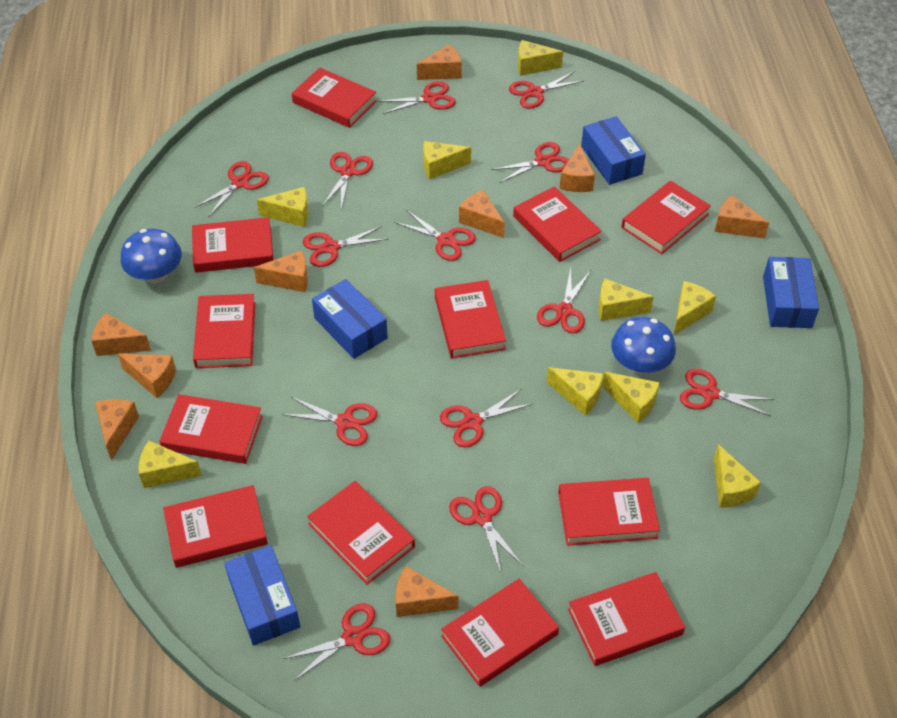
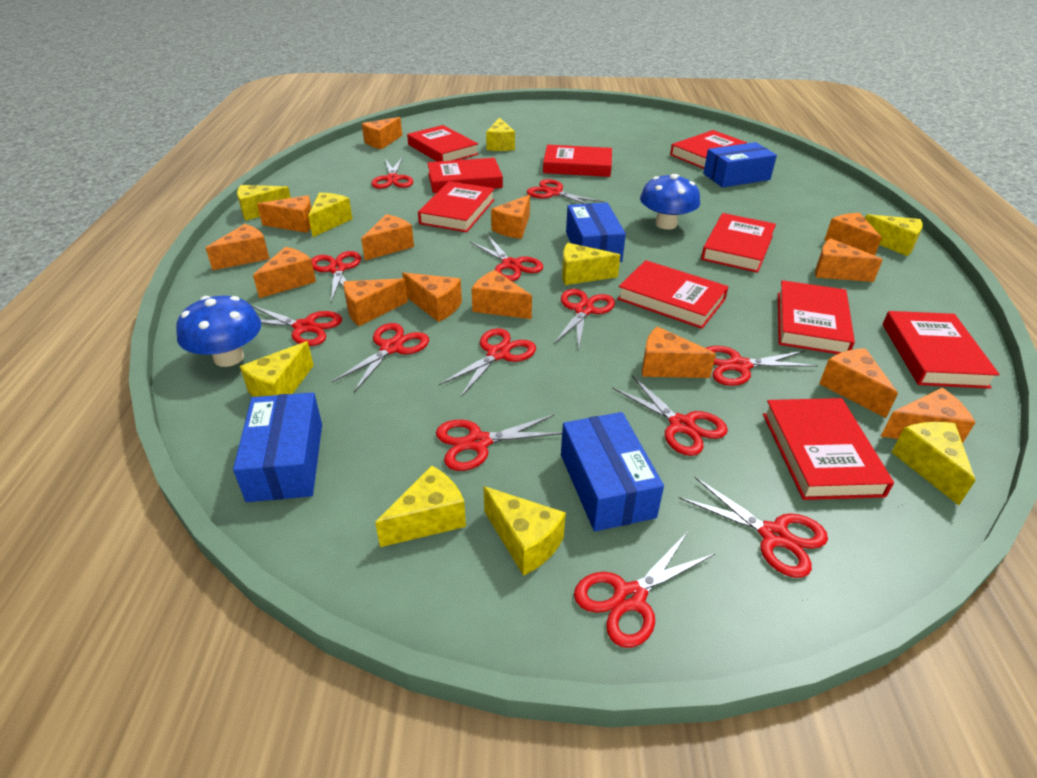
orange cheese: 9 -> 14
red book: 12 -> 10

